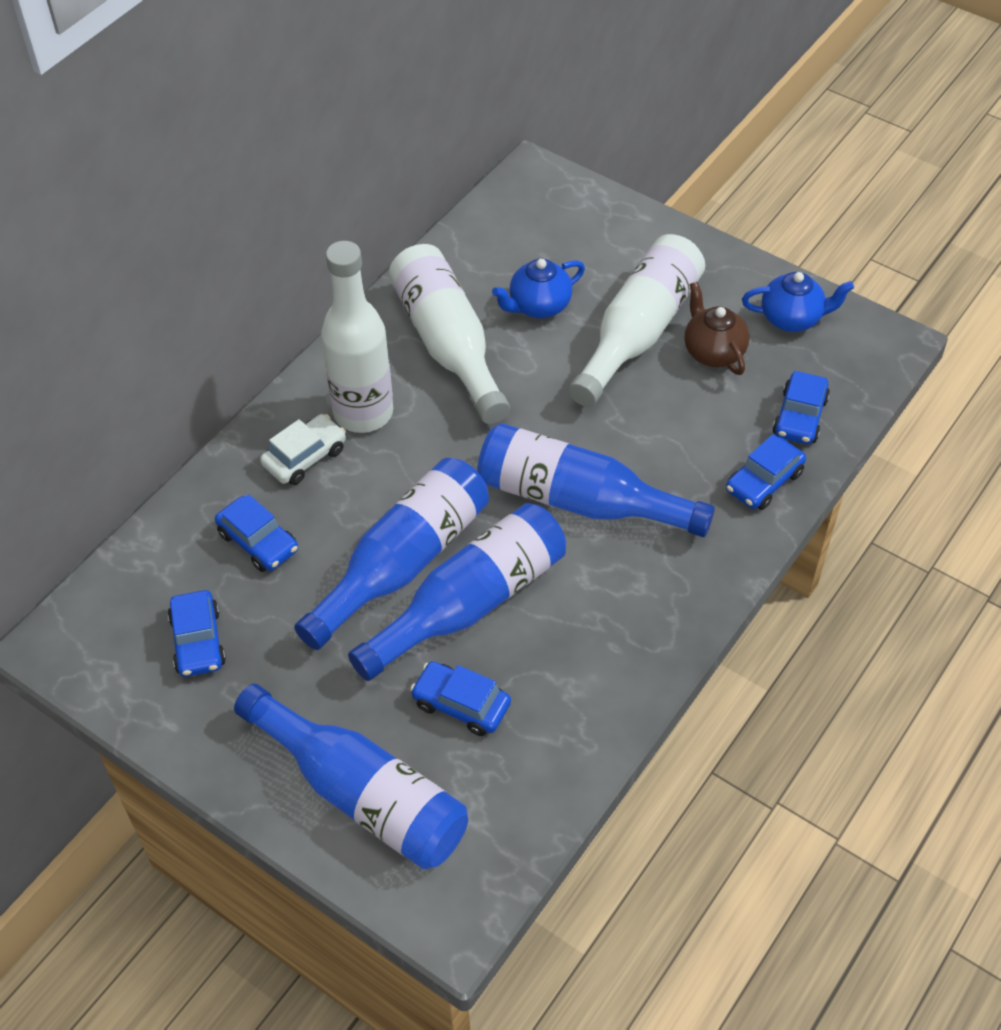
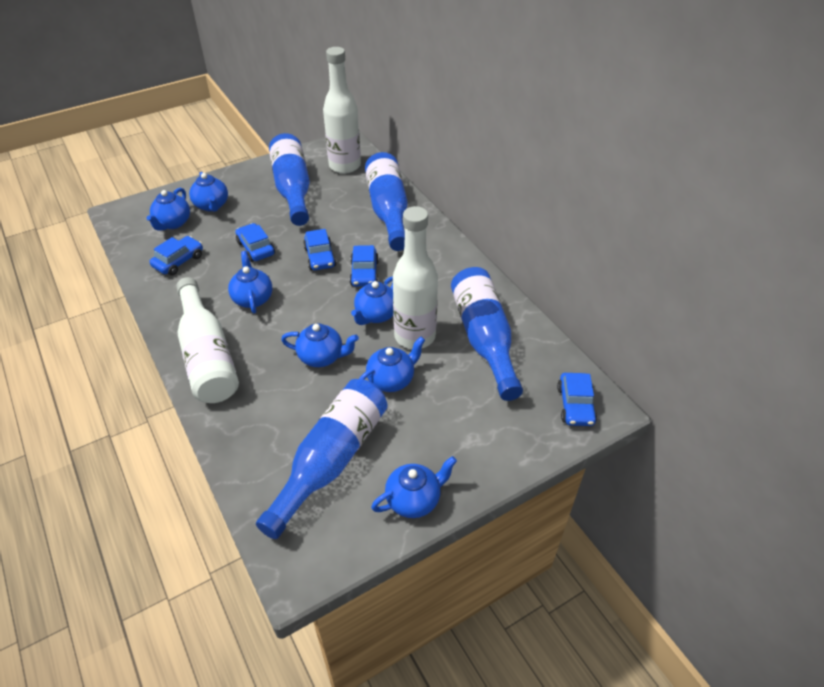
blue teapot: 2 -> 7
brown teapot: 1 -> 0
white car: 1 -> 0

